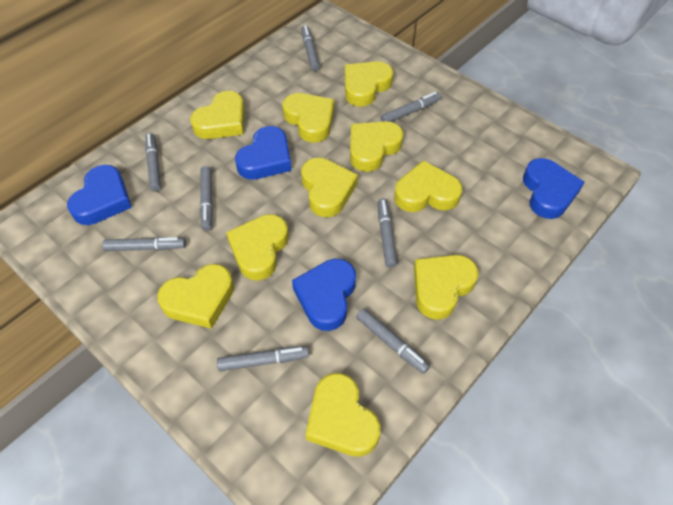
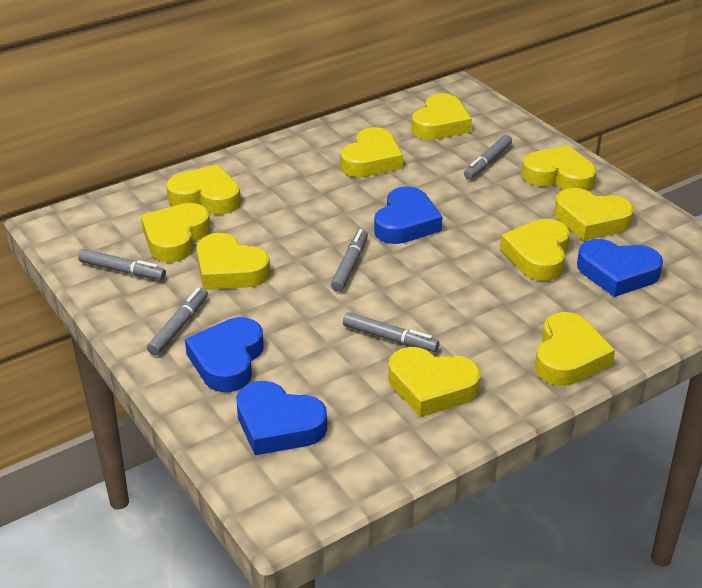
grey marker: 8 -> 5

